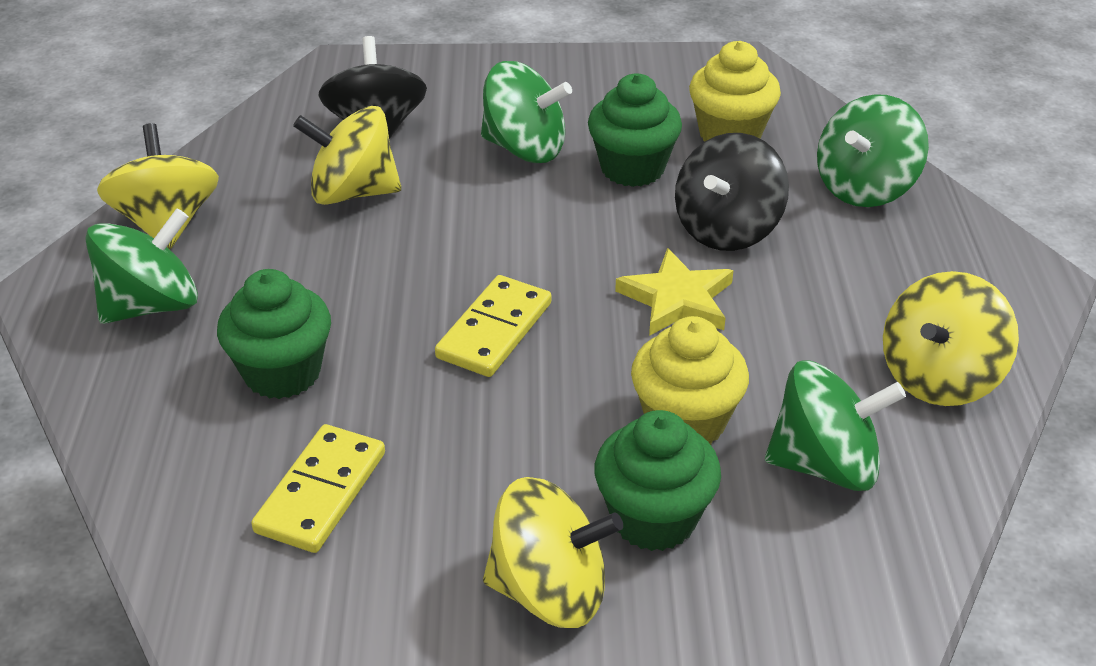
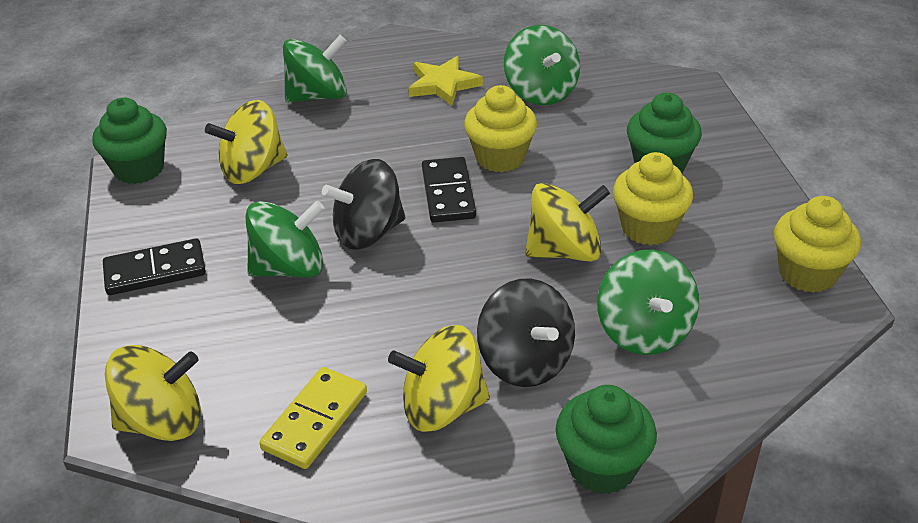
black domino: 0 -> 2
yellow cupcake: 2 -> 3
yellow domino: 2 -> 1

